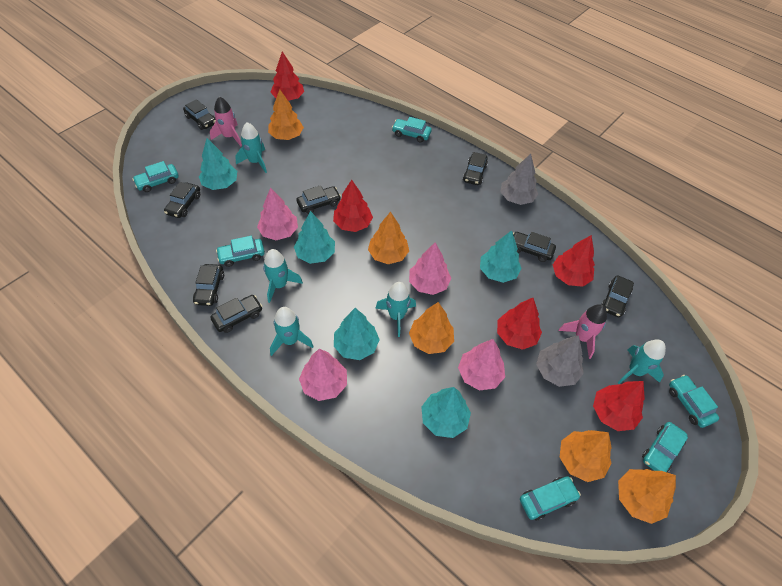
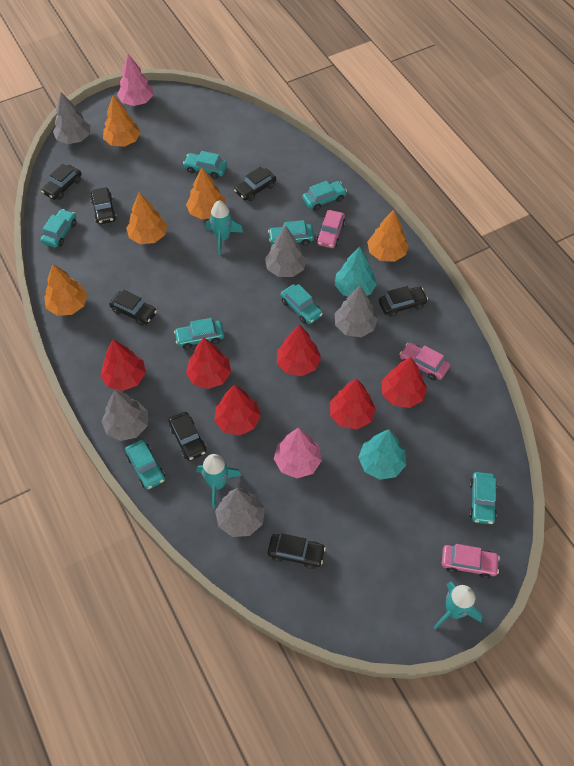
black car: 8 -> 7
grey tree: 2 -> 5
pink car: 0 -> 3
pink rocket: 2 -> 0
pink tree: 4 -> 2
red tree: 5 -> 6
turquoise car: 6 -> 8
turquoise rocket: 5 -> 3
turquoise tree: 5 -> 2

